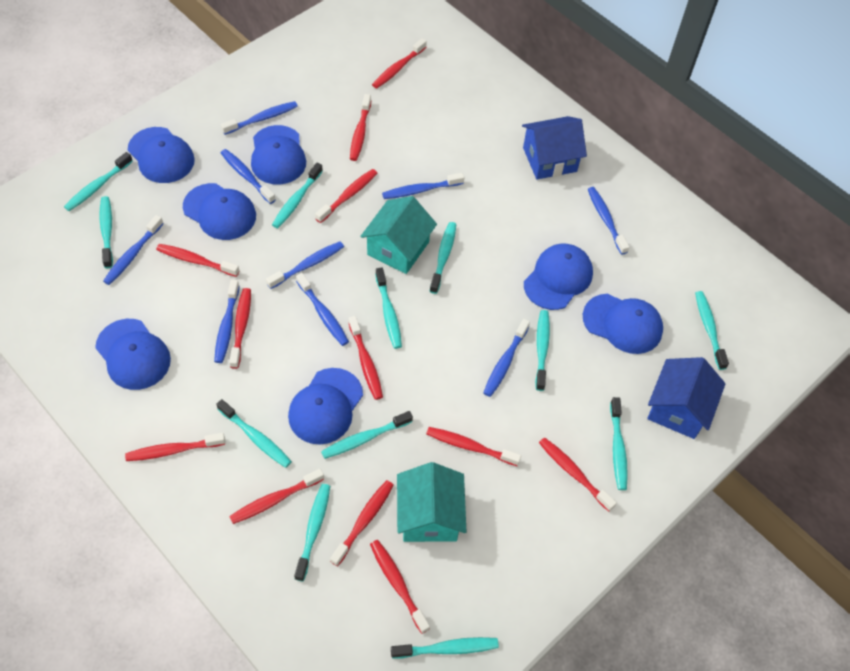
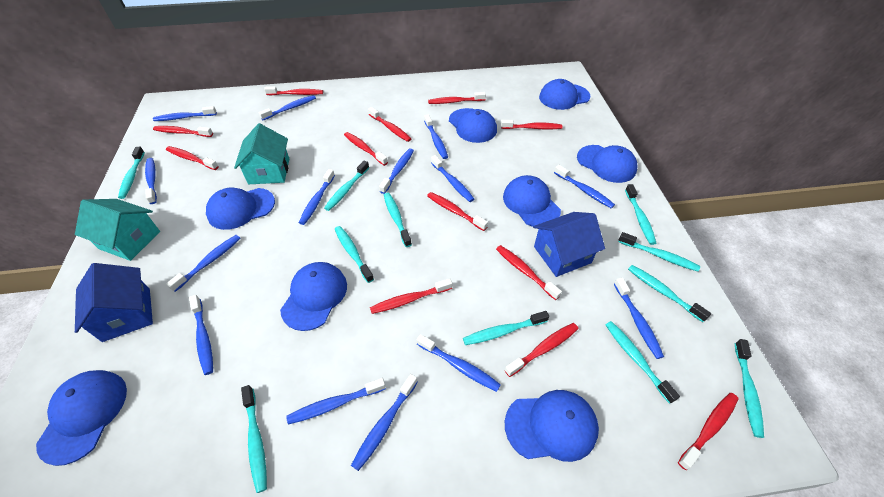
blue cap: 7 -> 8
blue toothbrush: 9 -> 14
turquoise toothbrush: 12 -> 11

